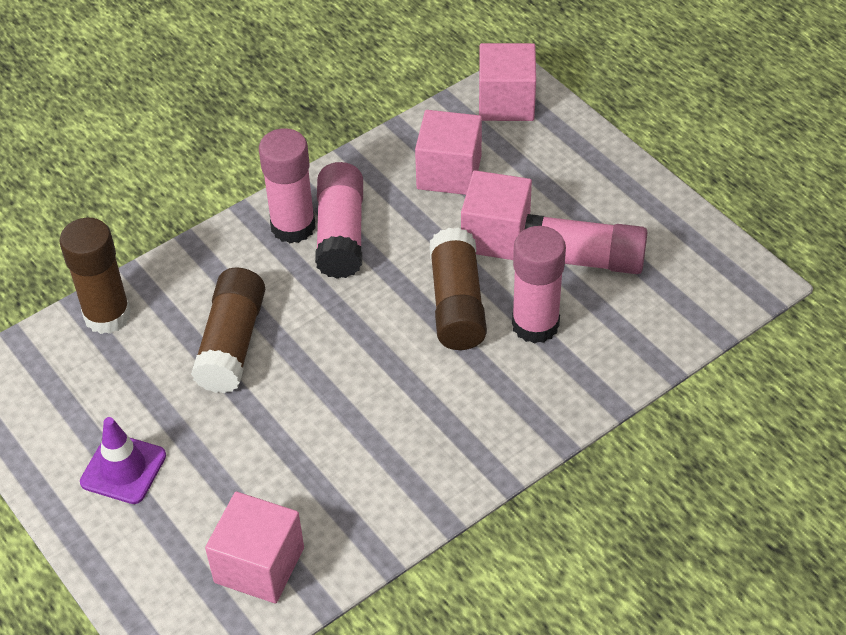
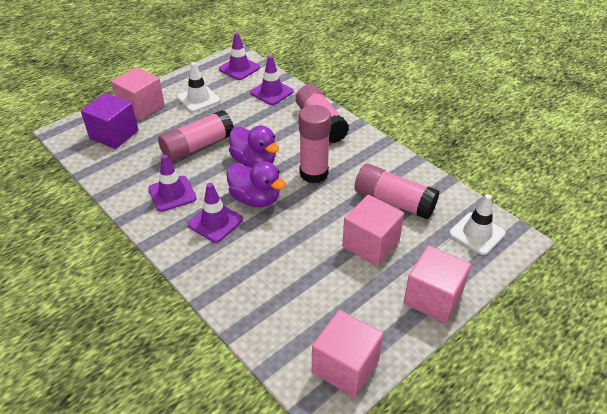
brown glue stick: 3 -> 0
purple cube: 0 -> 1
purple duck: 0 -> 2
purple traffic cone: 1 -> 4
white traffic cone: 0 -> 2

